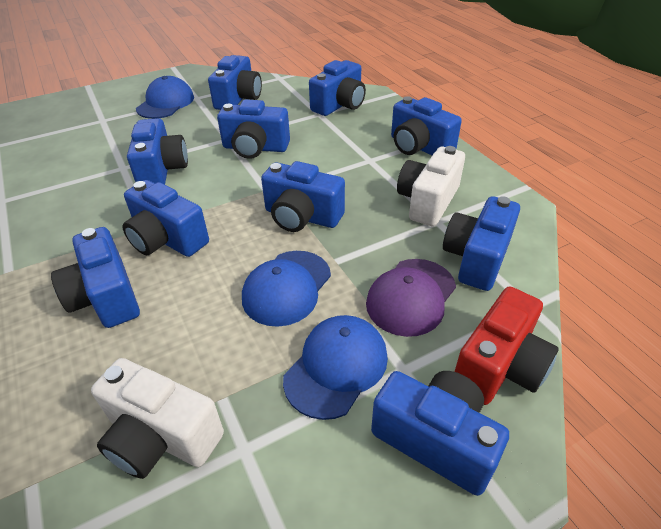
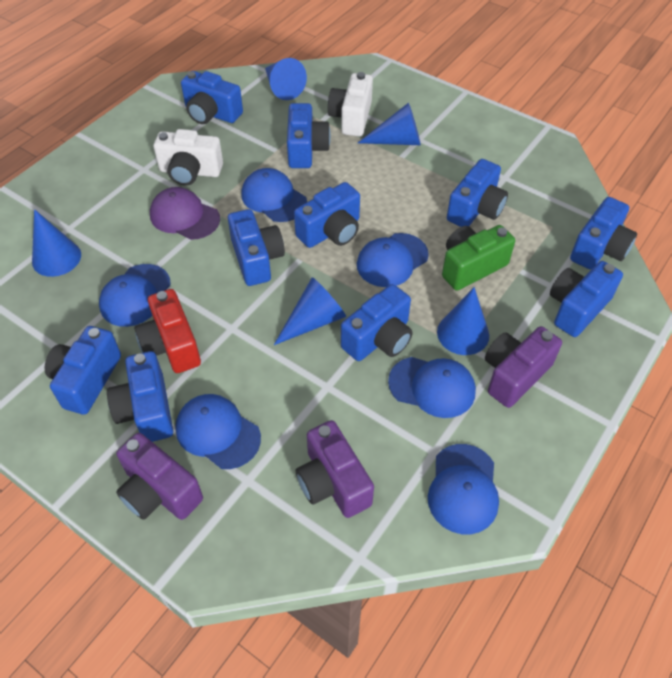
blue cap: 3 -> 6
blue cone: 0 -> 5
green camera: 0 -> 1
purple camera: 0 -> 3

